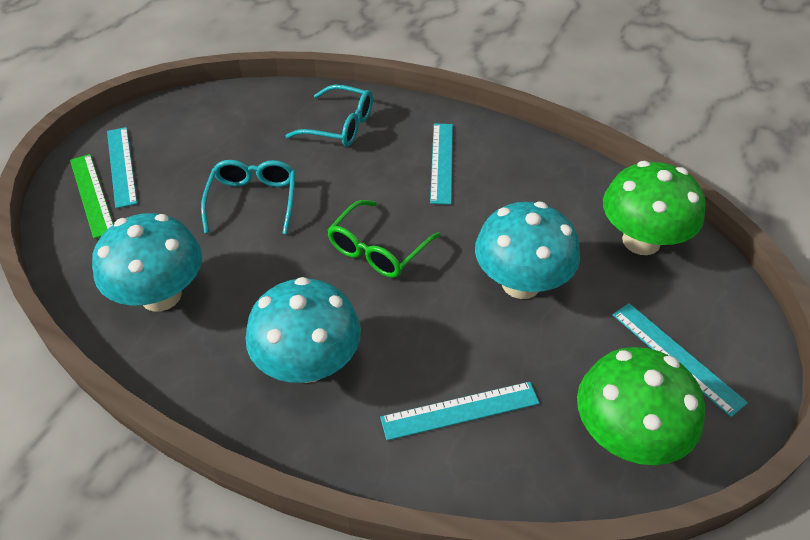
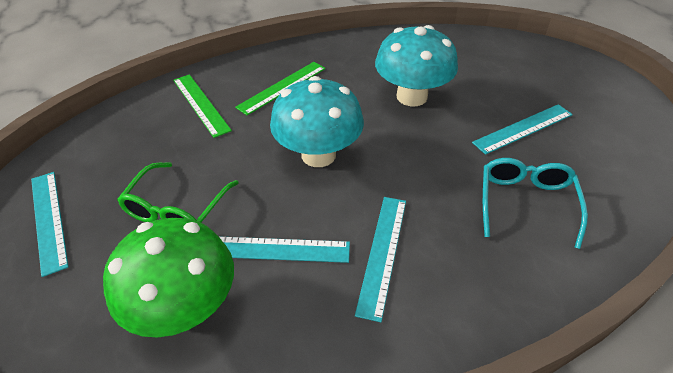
green mushroom: 2 -> 1
green ruler: 1 -> 2
turquoise glasses: 2 -> 1
turquoise mushroom: 3 -> 2

